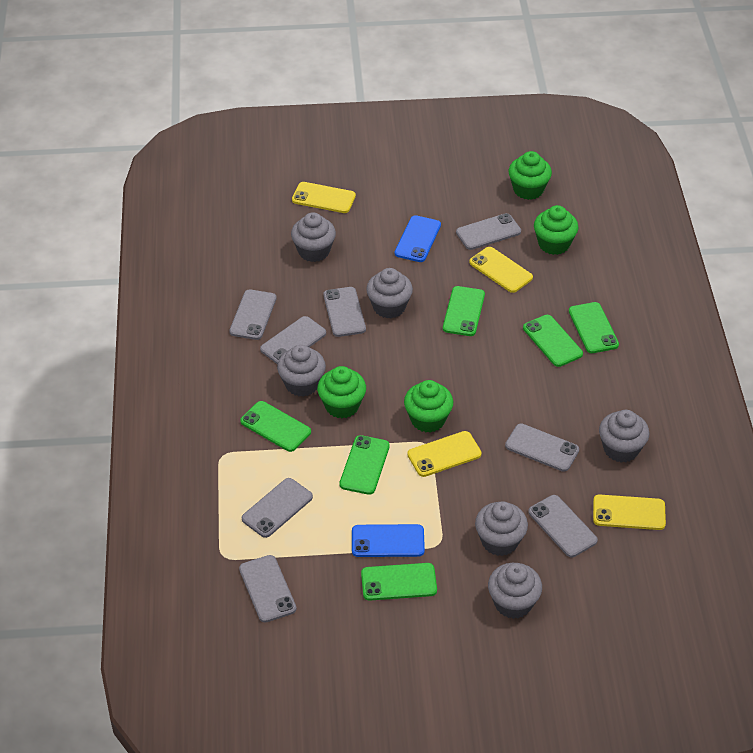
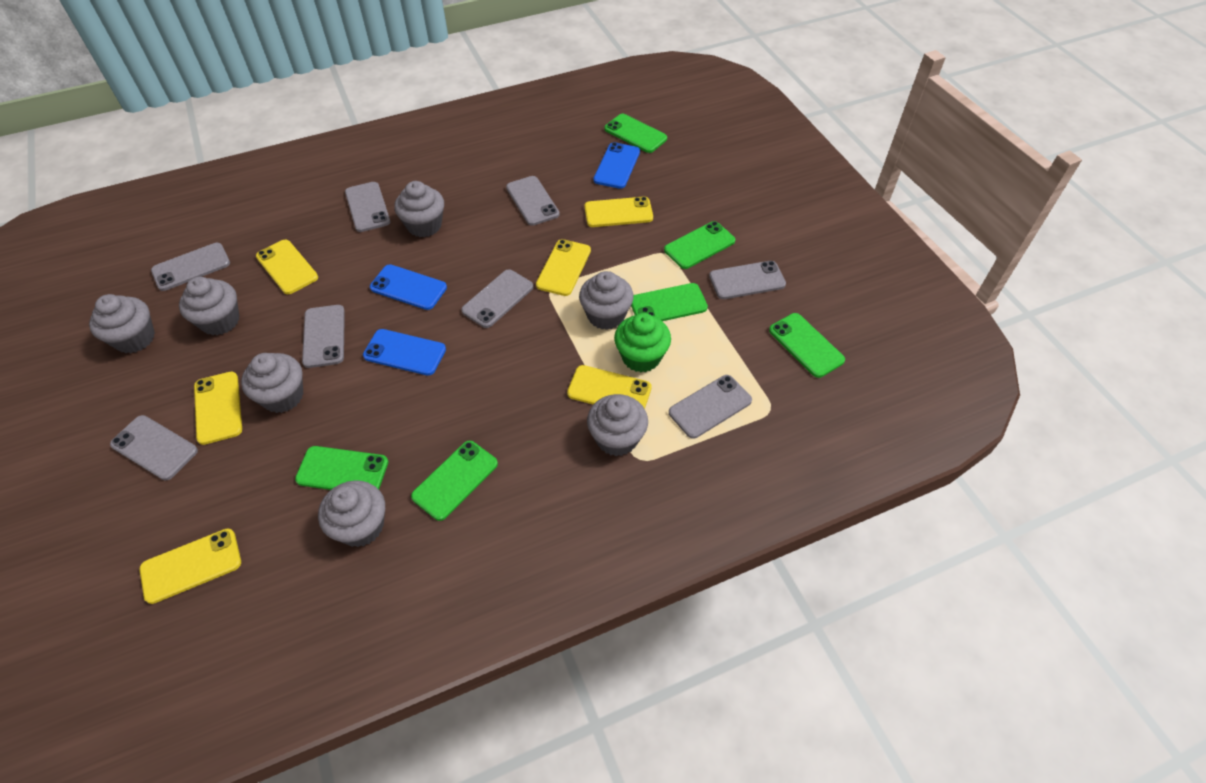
blue phone: 2 -> 3
green cupcake: 4 -> 1
grey cupcake: 6 -> 7
yellow phone: 4 -> 6

